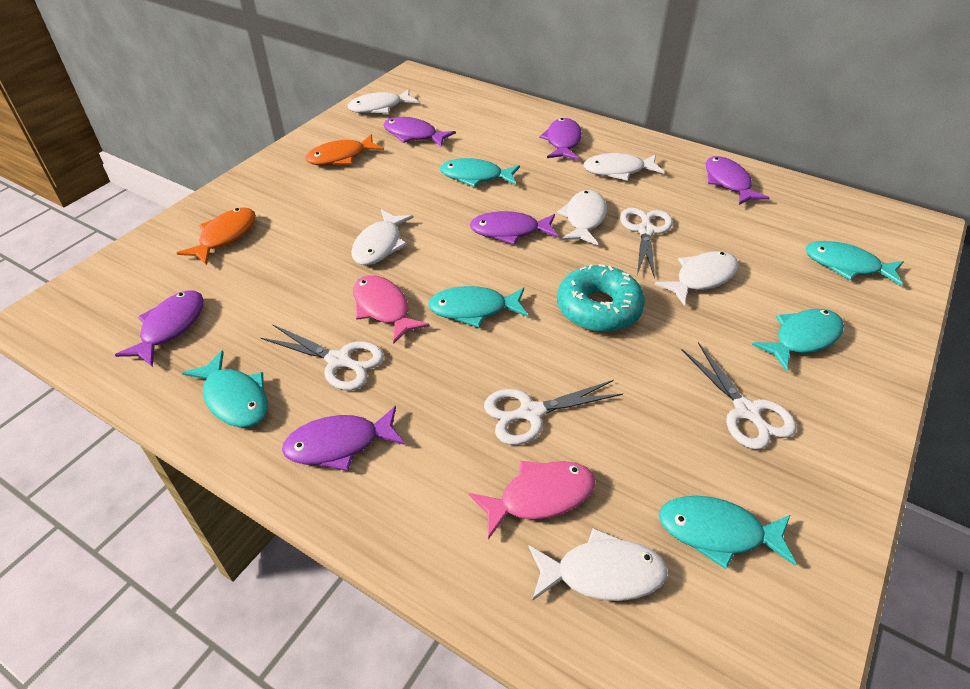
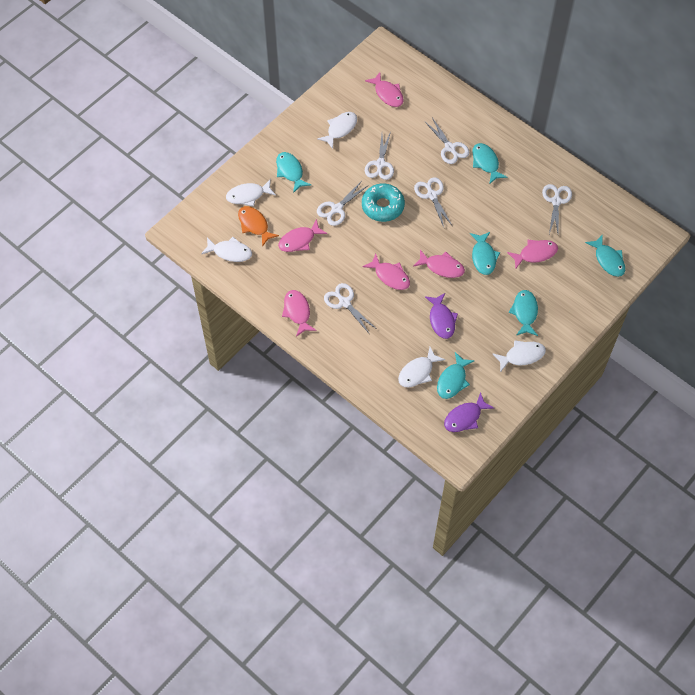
orange fish: 2 -> 1
pink fish: 2 -> 6
purple fish: 6 -> 2
white fish: 6 -> 5
white scissors: 4 -> 6

